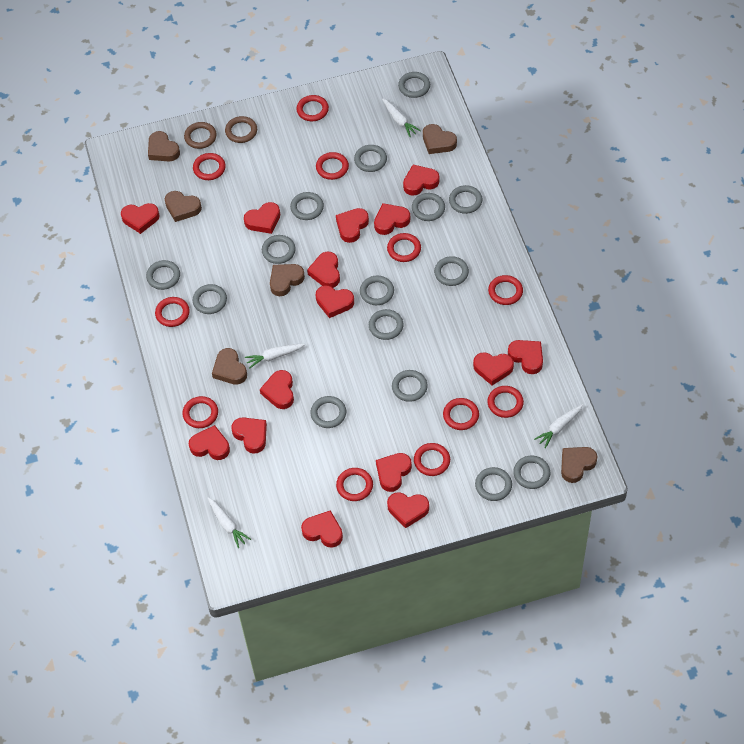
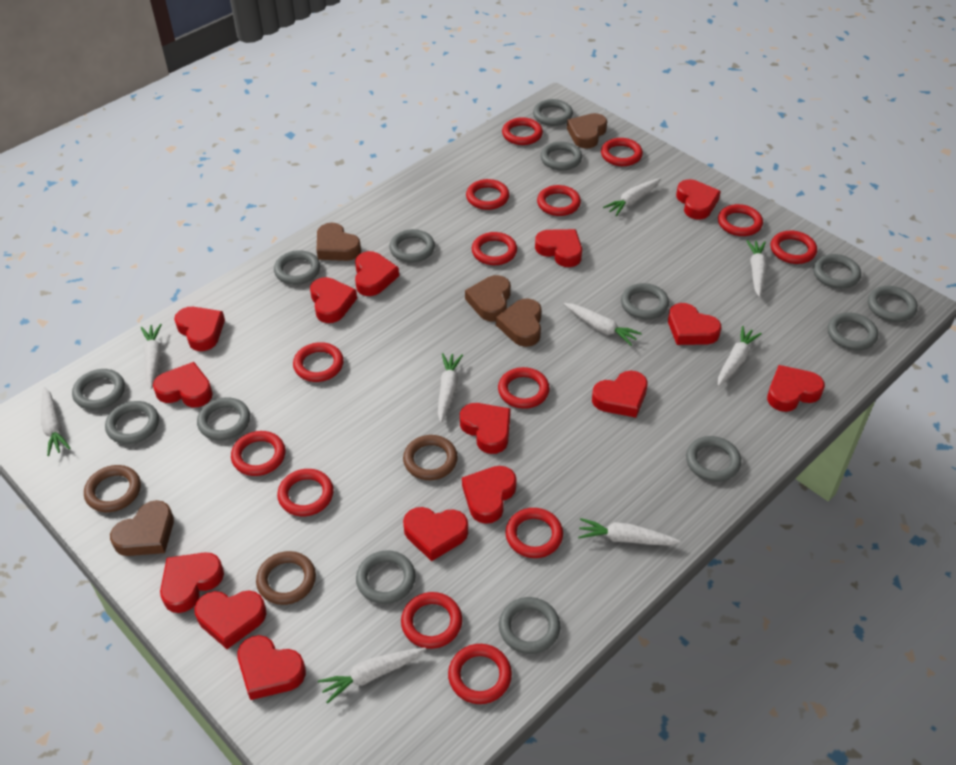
brown heart: 6 -> 5
brown ring: 2 -> 3
grey ring: 15 -> 14
red ring: 11 -> 14
white carrot: 4 -> 9

